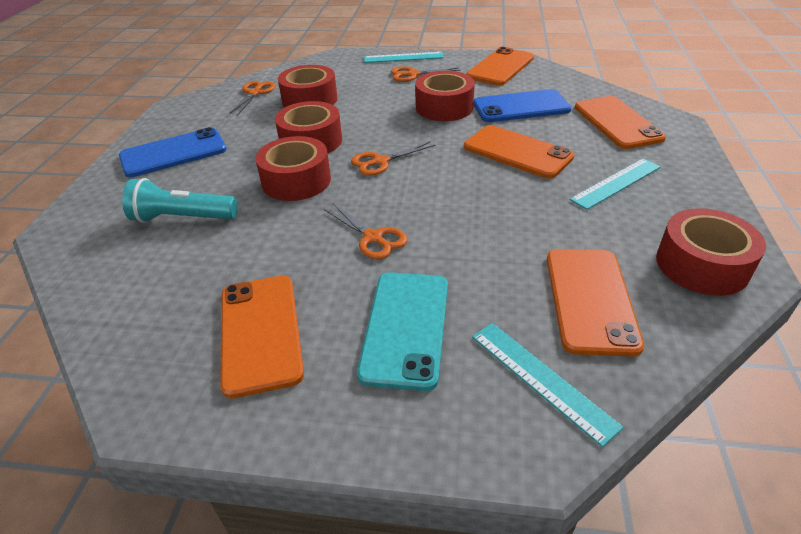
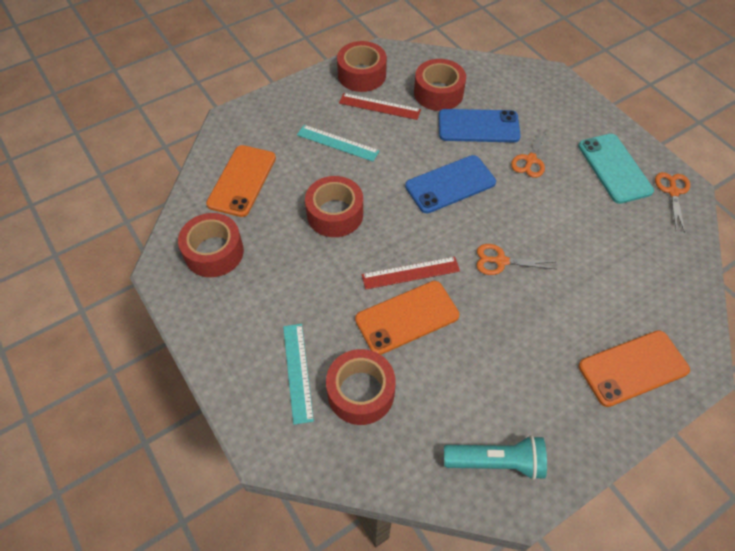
orange phone: 5 -> 3
orange scissors: 4 -> 3
red ruler: 0 -> 2
turquoise ruler: 3 -> 2

